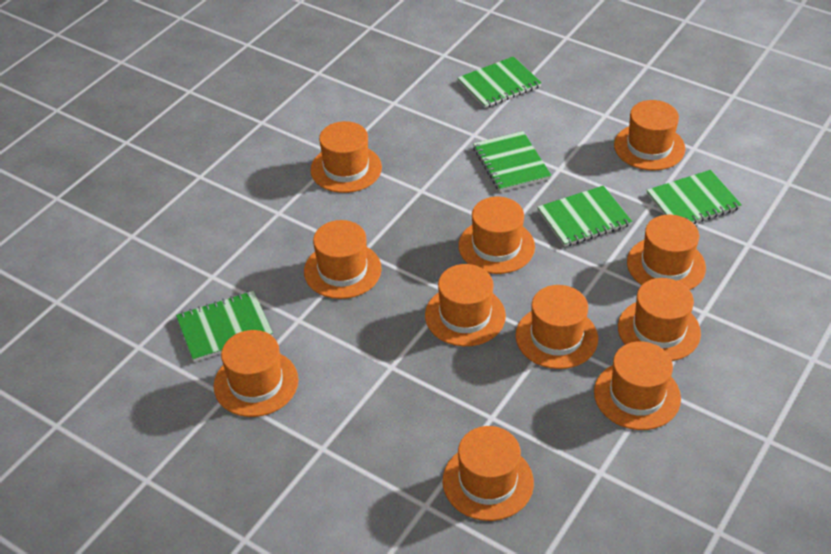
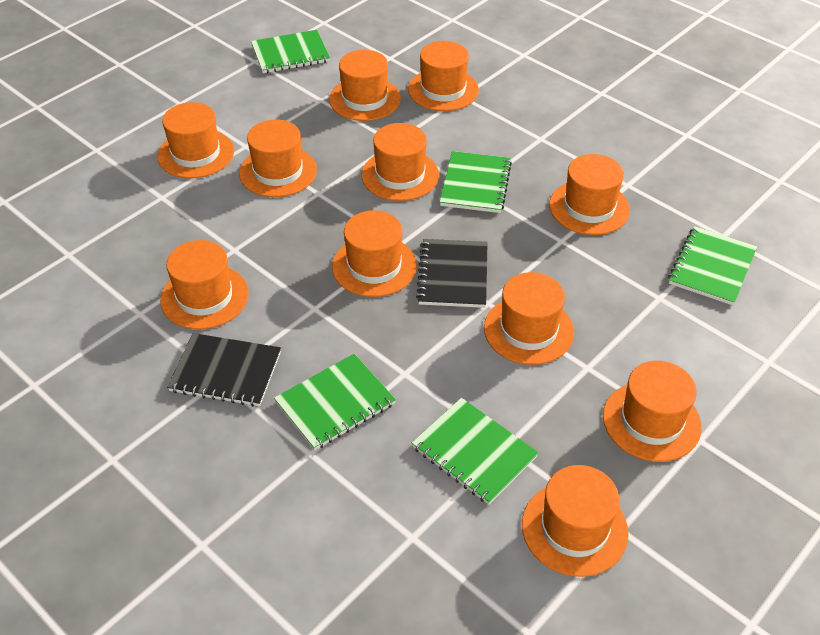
black notebook: 0 -> 2

